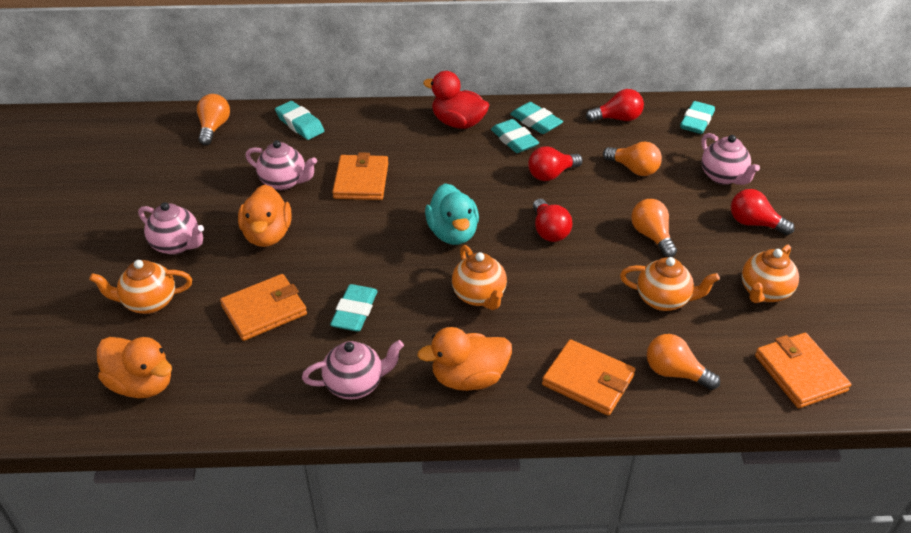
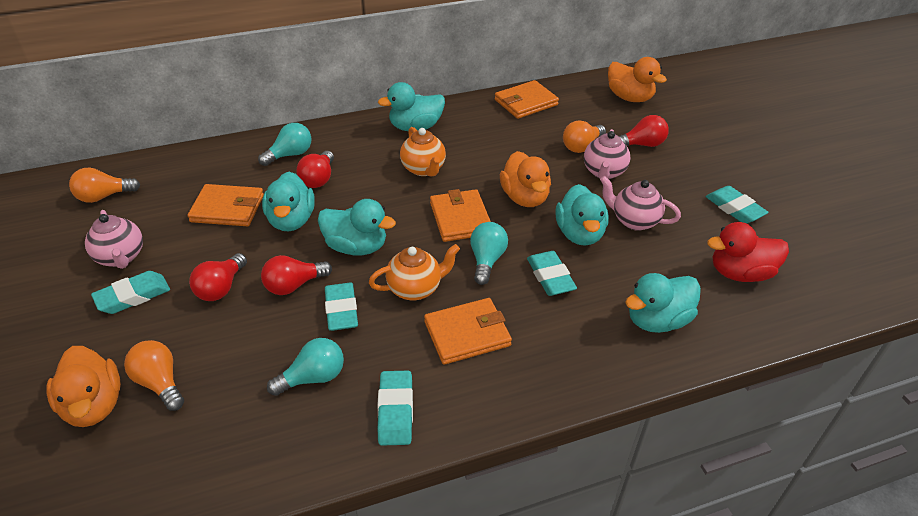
orange light bulb: 4 -> 3
orange teapot: 4 -> 2
pink teapot: 4 -> 3
turquoise duck: 1 -> 5
turquoise light bulb: 0 -> 3

